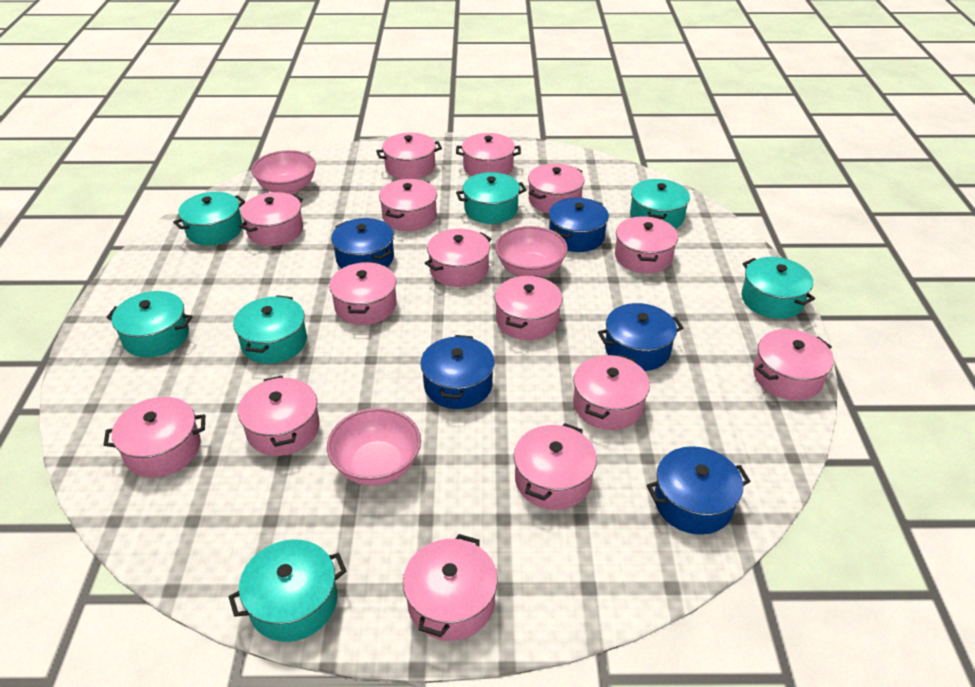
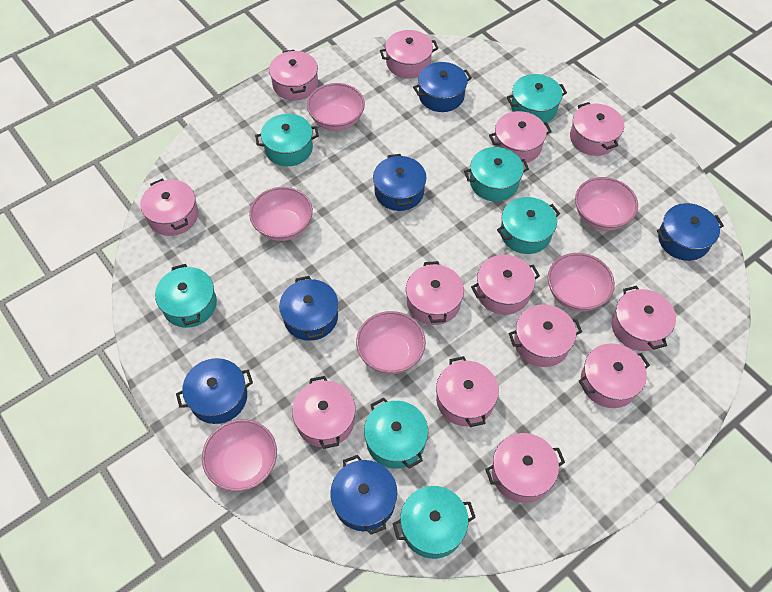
blue pot: 5 -> 6
pink bowl: 3 -> 6
pink pot: 15 -> 13

